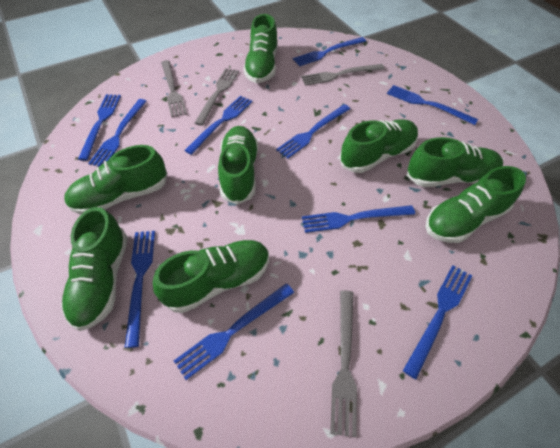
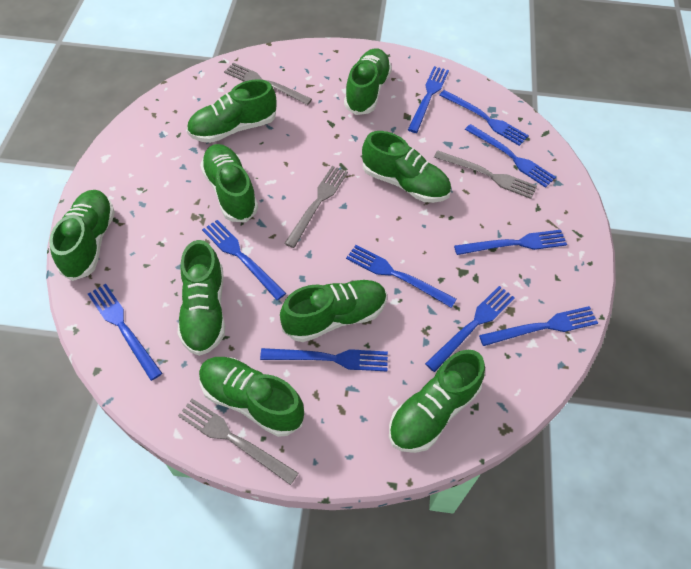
green shoe: 8 -> 9

